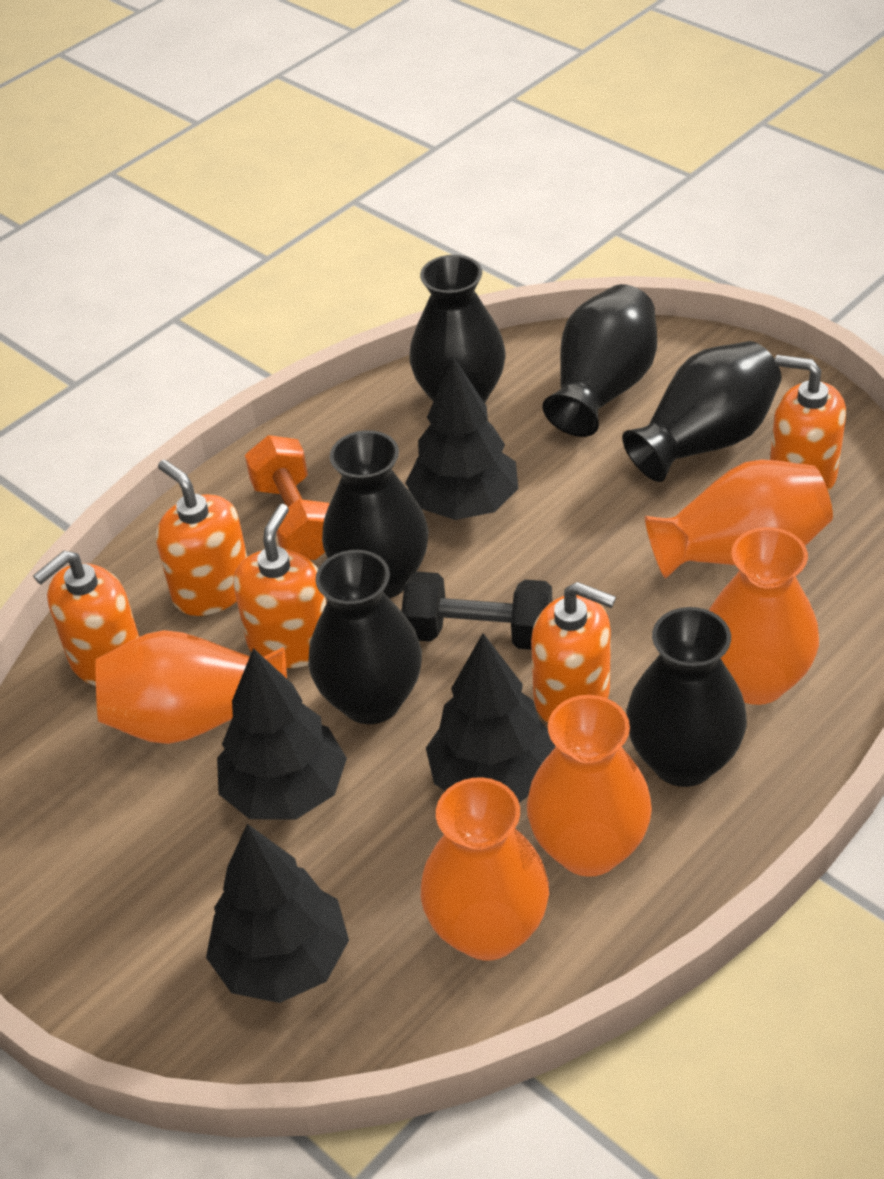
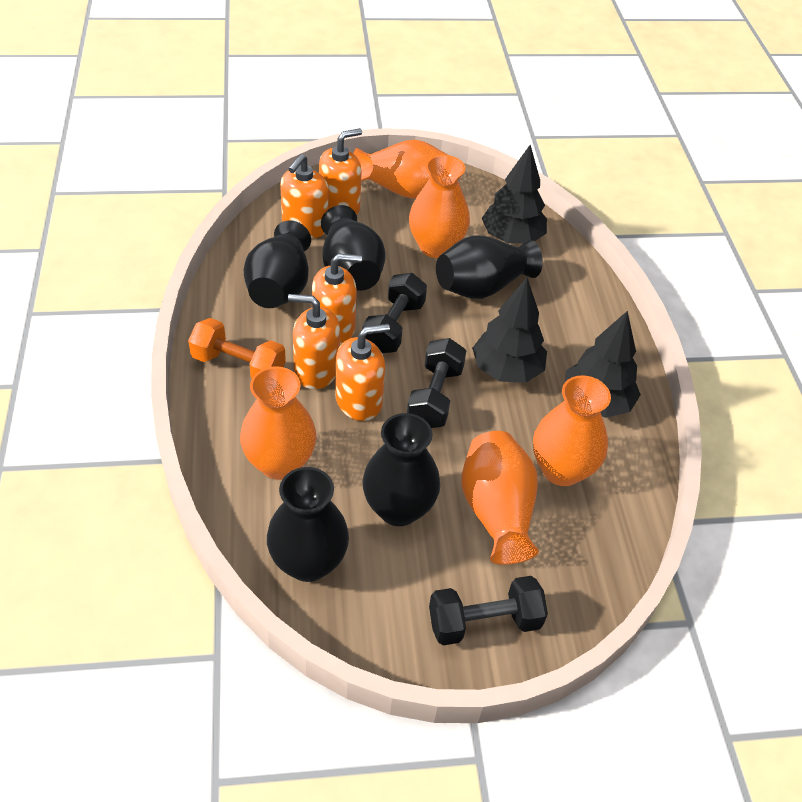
black dumbbell: 1 -> 3
black tree: 4 -> 3
black vase: 6 -> 5

